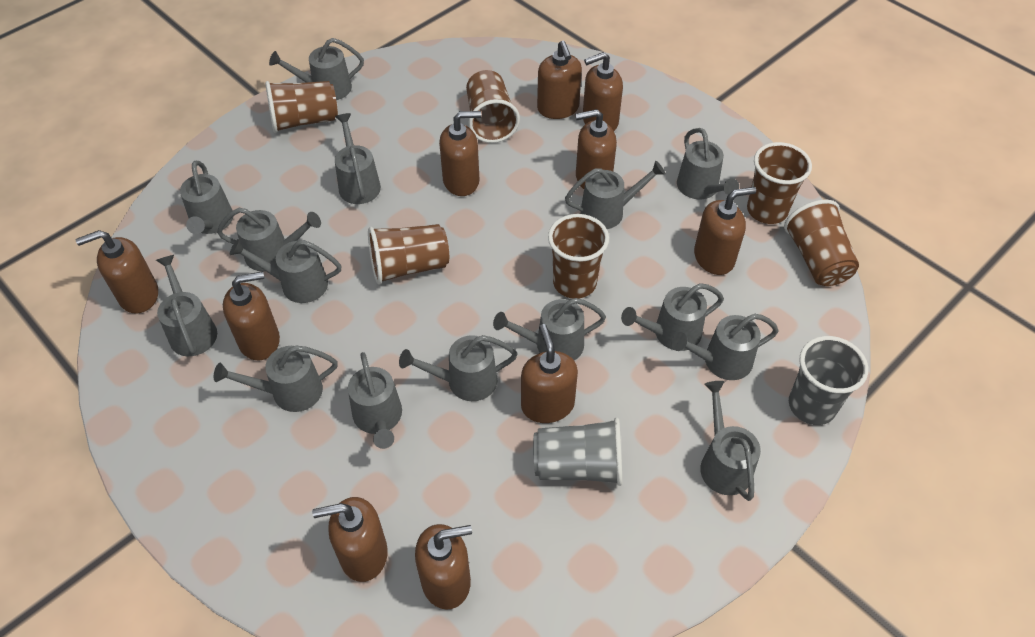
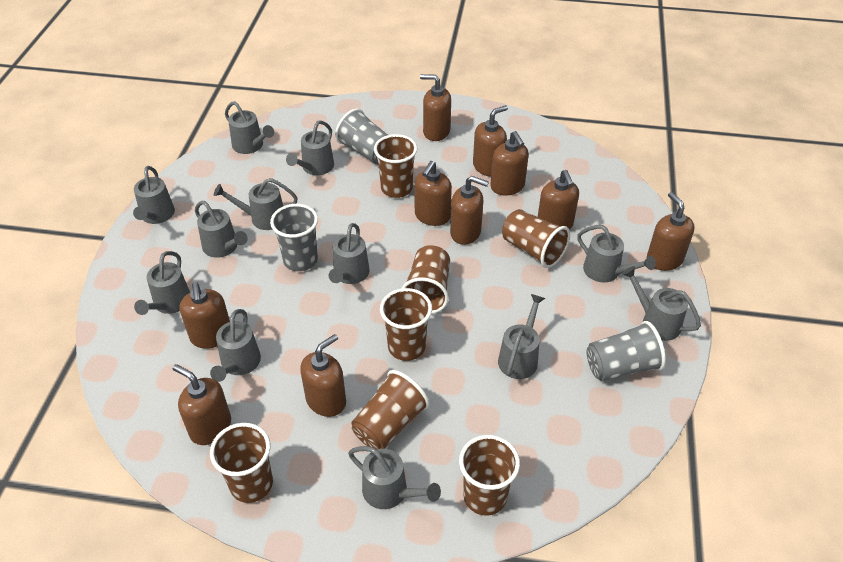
brown cup: 6 -> 7
grey cup: 2 -> 3
grey watering can: 15 -> 12

